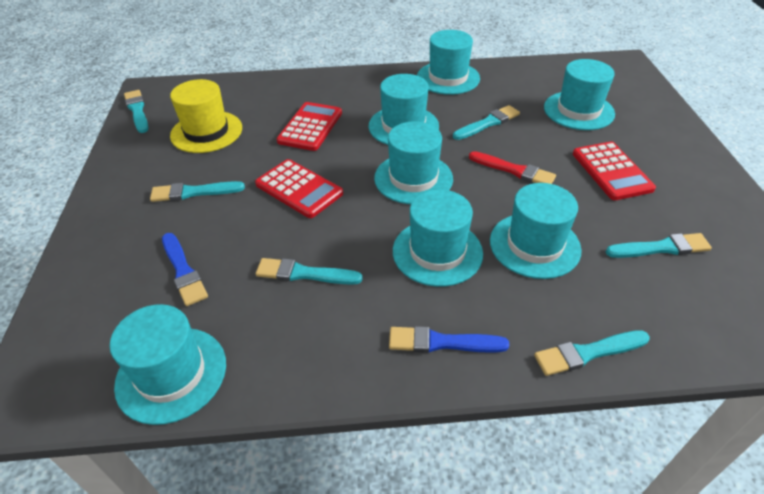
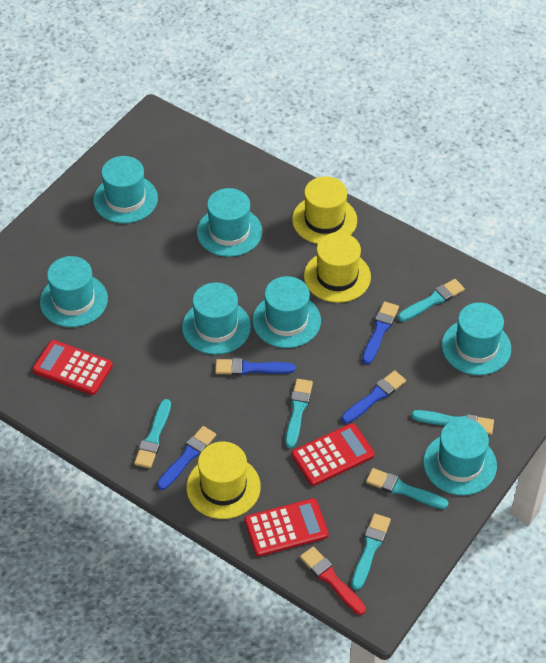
blue brush: 2 -> 4
yellow hat: 1 -> 3

